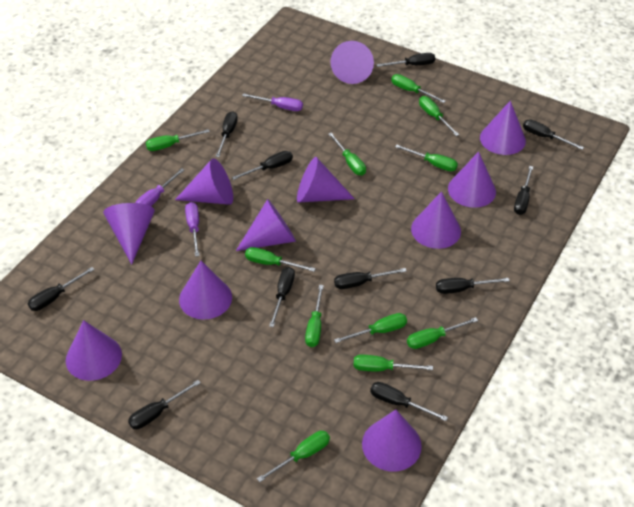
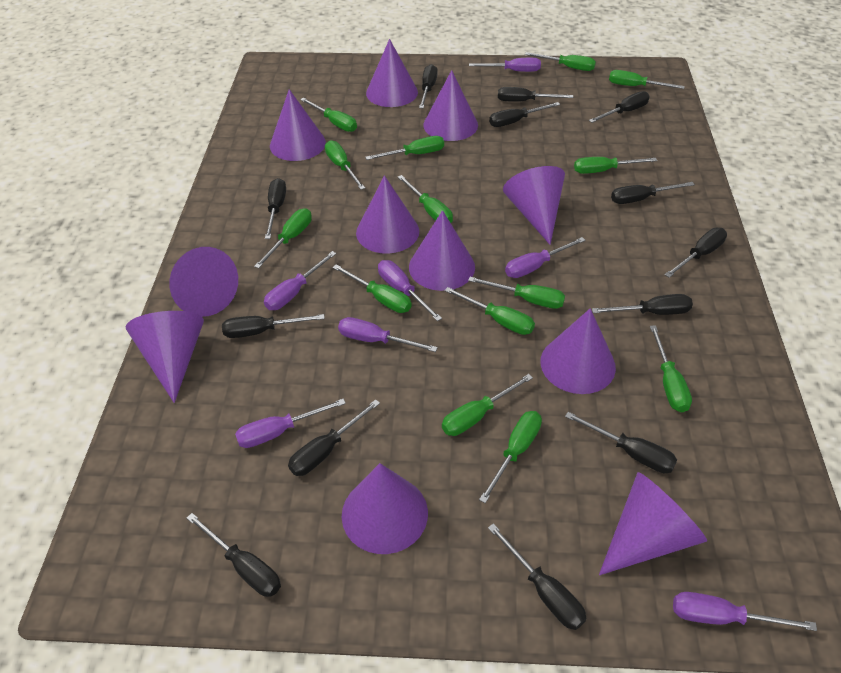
black screwdriver: 11 -> 13
green screwdriver: 11 -> 14
purple screwdriver: 3 -> 7

